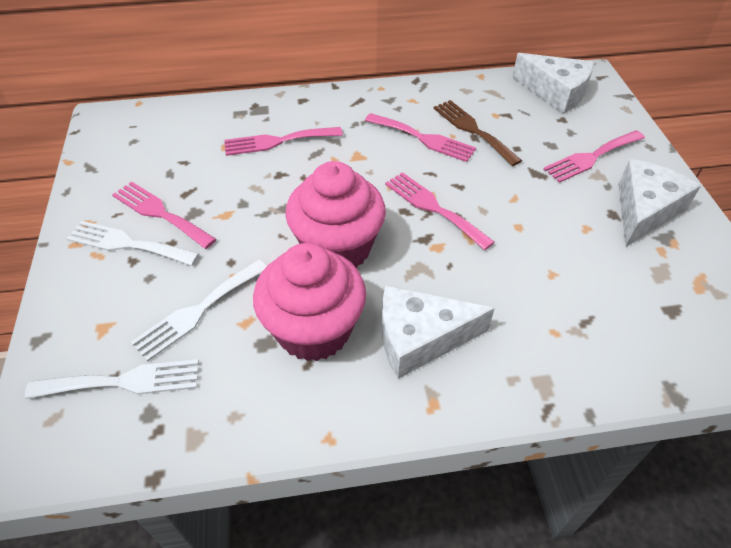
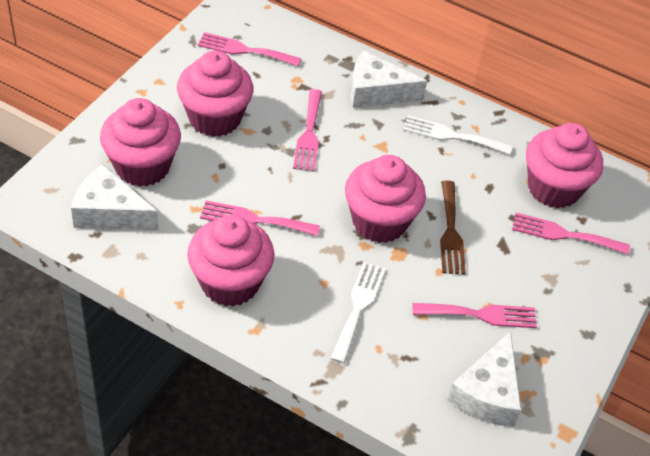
pink cupcake: 2 -> 5
white fork: 3 -> 2

